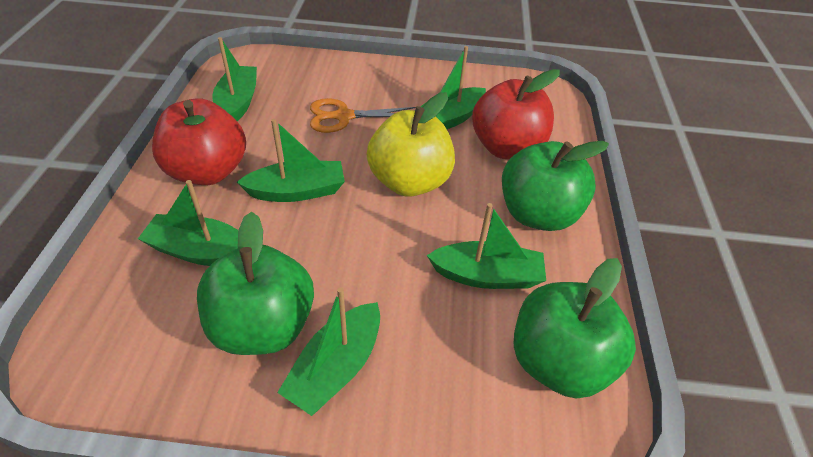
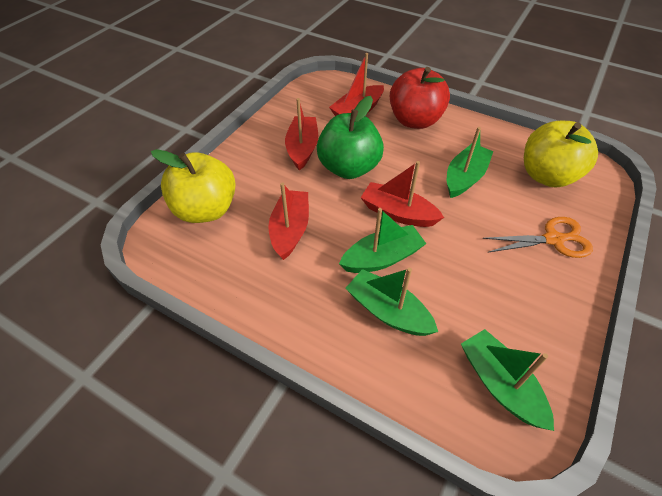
green apple: 3 -> 1
green boat: 6 -> 4
red apple: 2 -> 1
red boat: 0 -> 4
yellow apple: 1 -> 2

